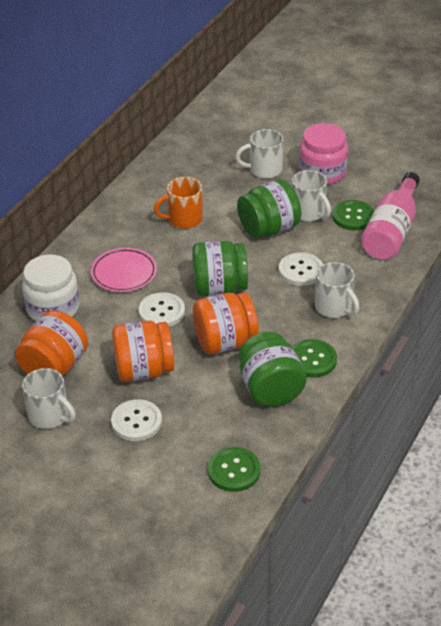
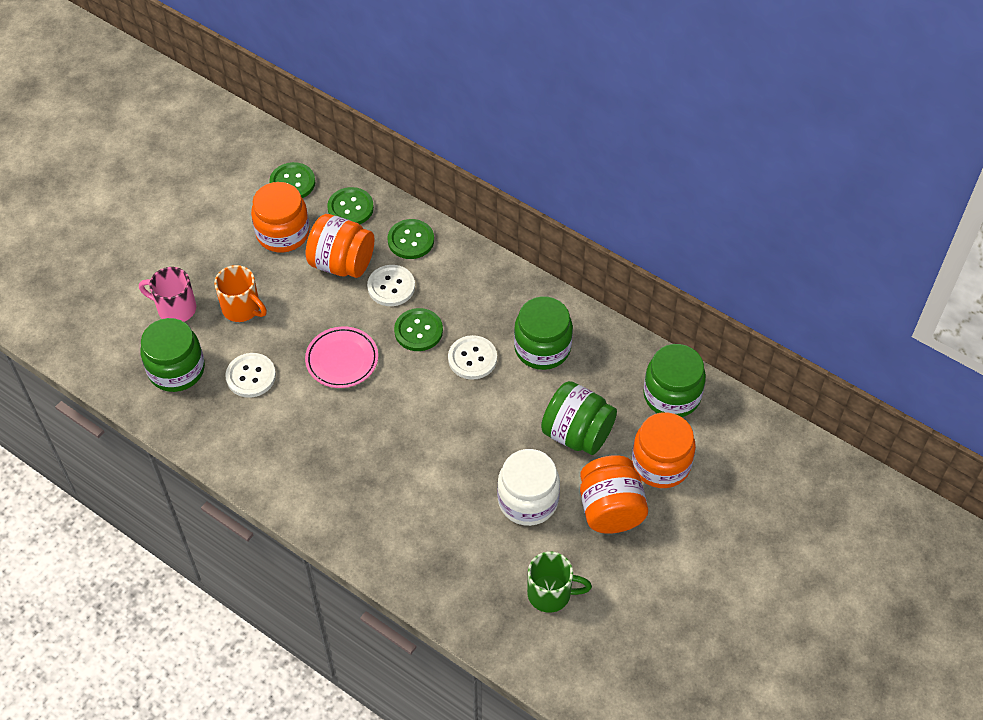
green button: 3 -> 4
green jar: 3 -> 4
green mug: 0 -> 1
orange jar: 3 -> 4
pink bottle: 1 -> 0
pink jar: 1 -> 0
pink mug: 0 -> 1
white mug: 4 -> 0

